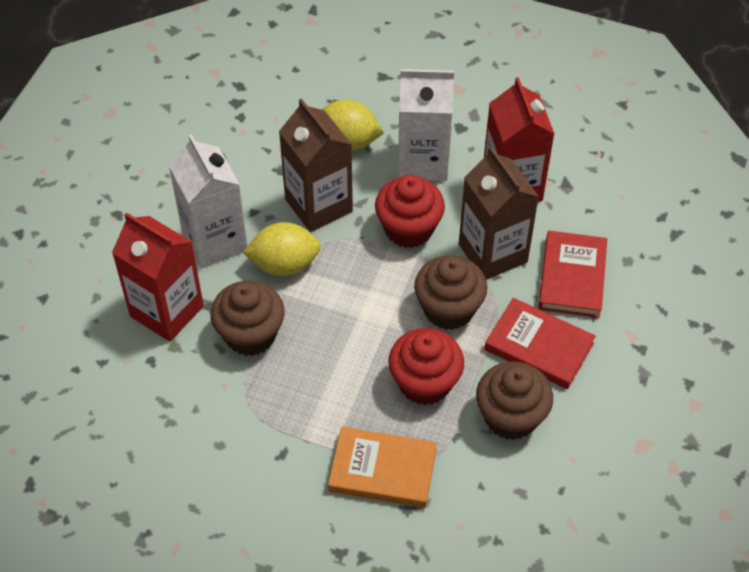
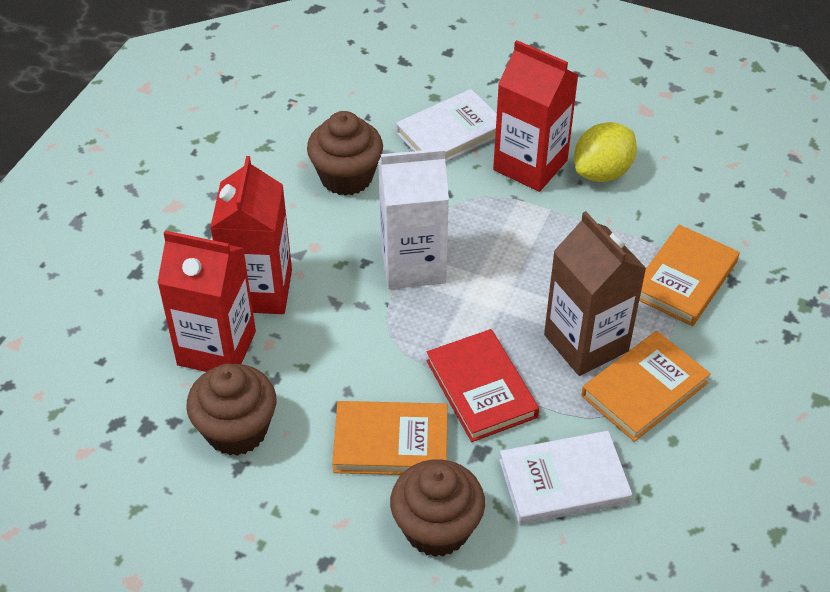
brown carton: 2 -> 1
orange book: 1 -> 3
red book: 2 -> 1
red carton: 2 -> 3
red cupcake: 2 -> 0
white book: 0 -> 2
white carton: 2 -> 1
yellow lemon: 2 -> 1

